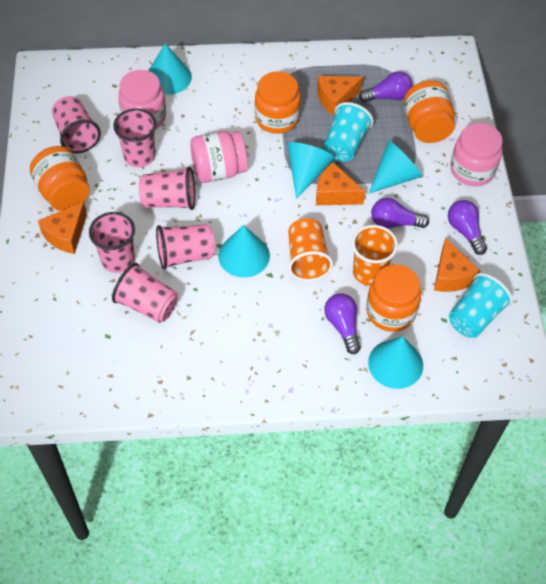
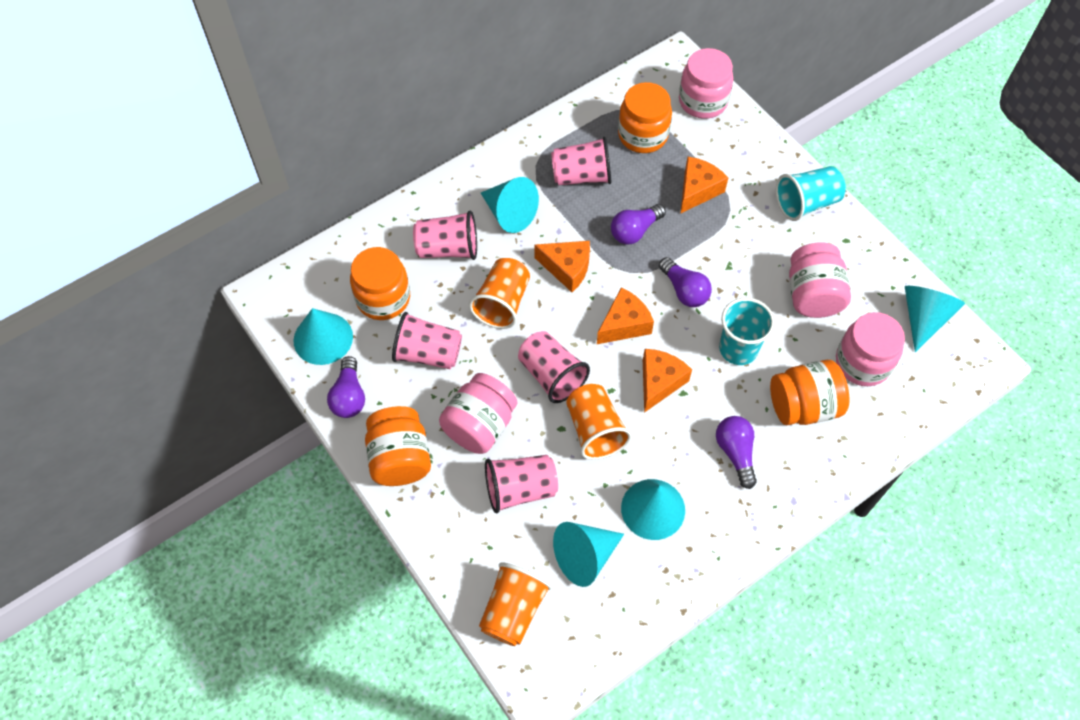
orange cup: 2 -> 3
pink cup: 6 -> 5
pink jar: 3 -> 4

